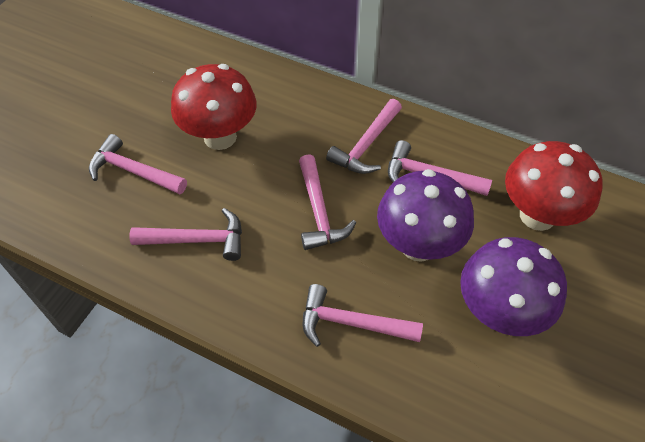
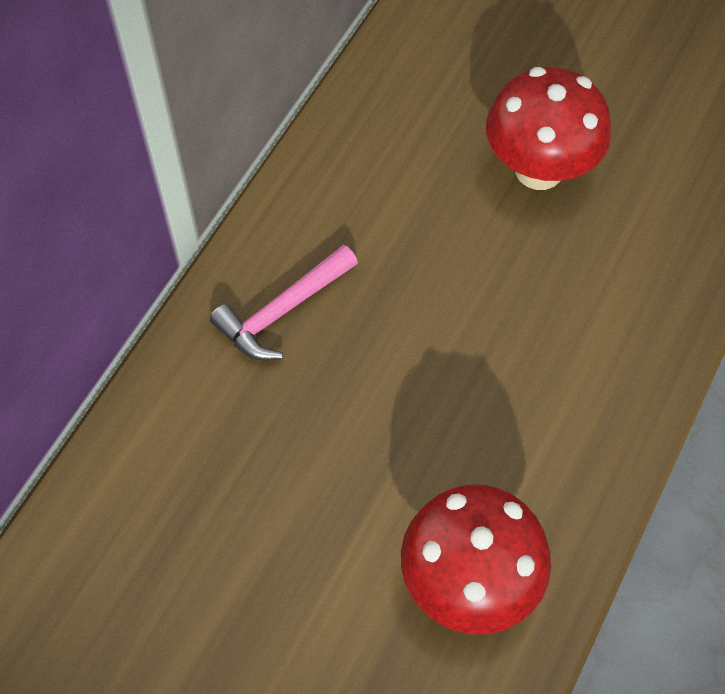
pink hammer: 6 -> 1
purple mushroom: 2 -> 0

